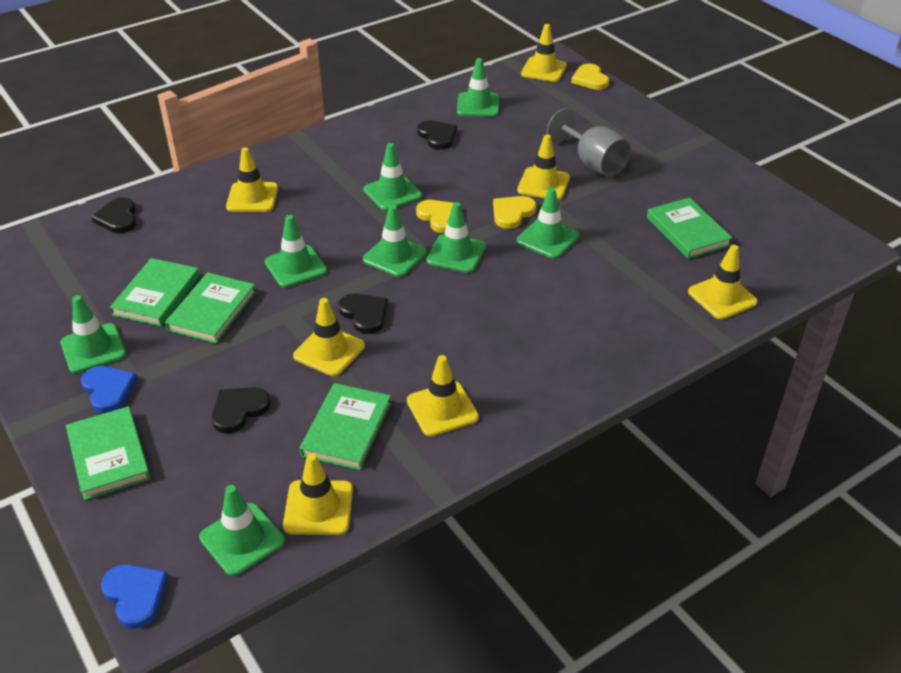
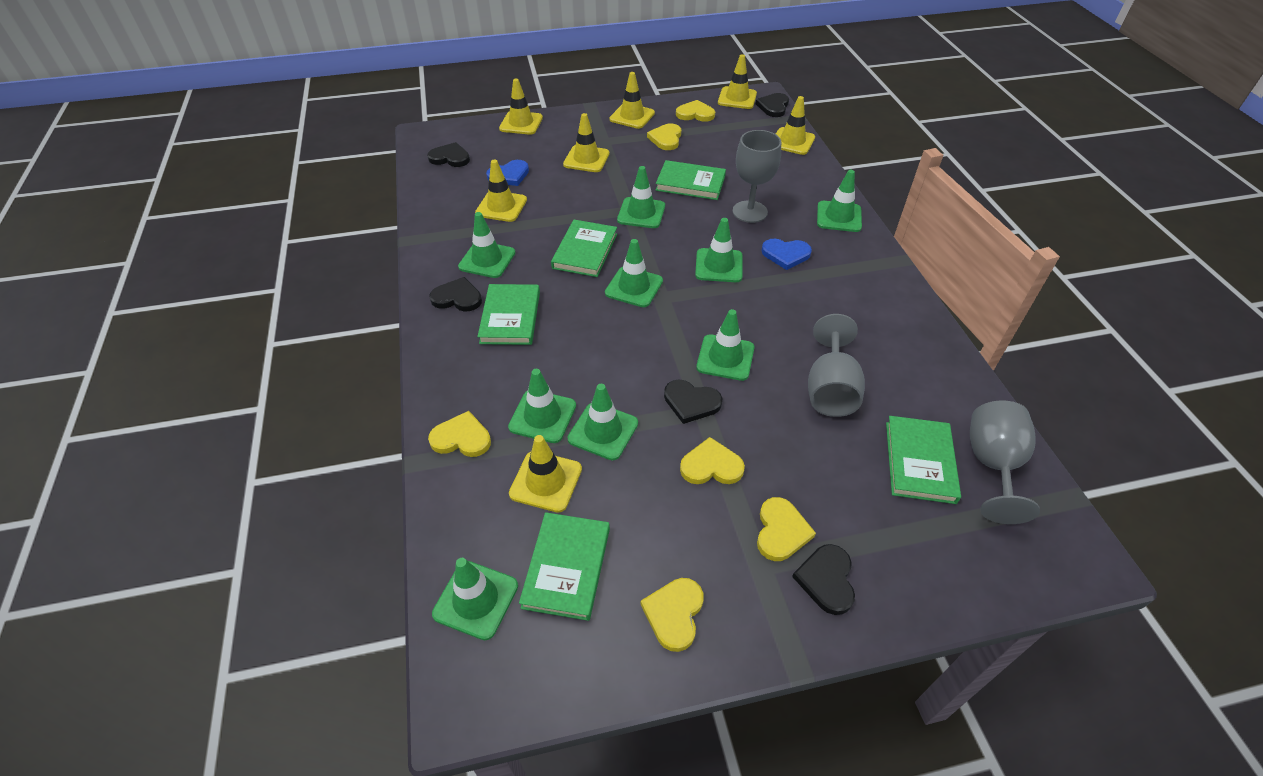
black heart: 4 -> 5
green traffic cone: 8 -> 9
grey goblet: 1 -> 3
yellow heart: 3 -> 6

